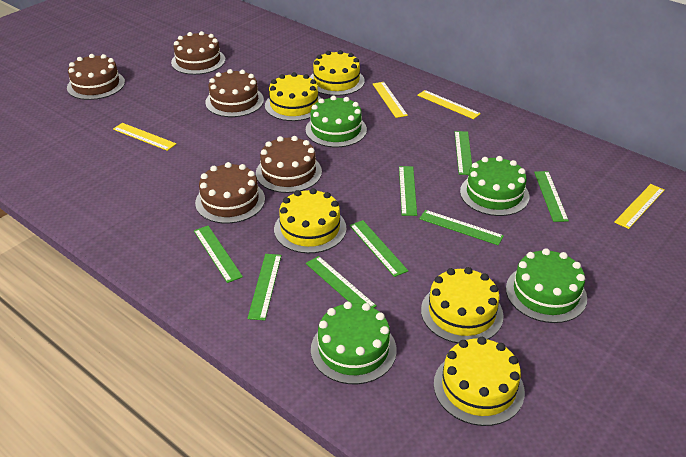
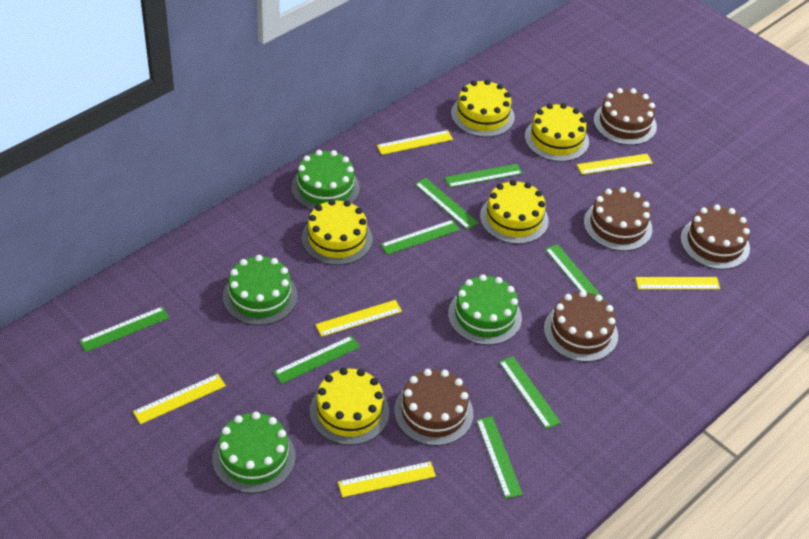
yellow ruler: 4 -> 6

